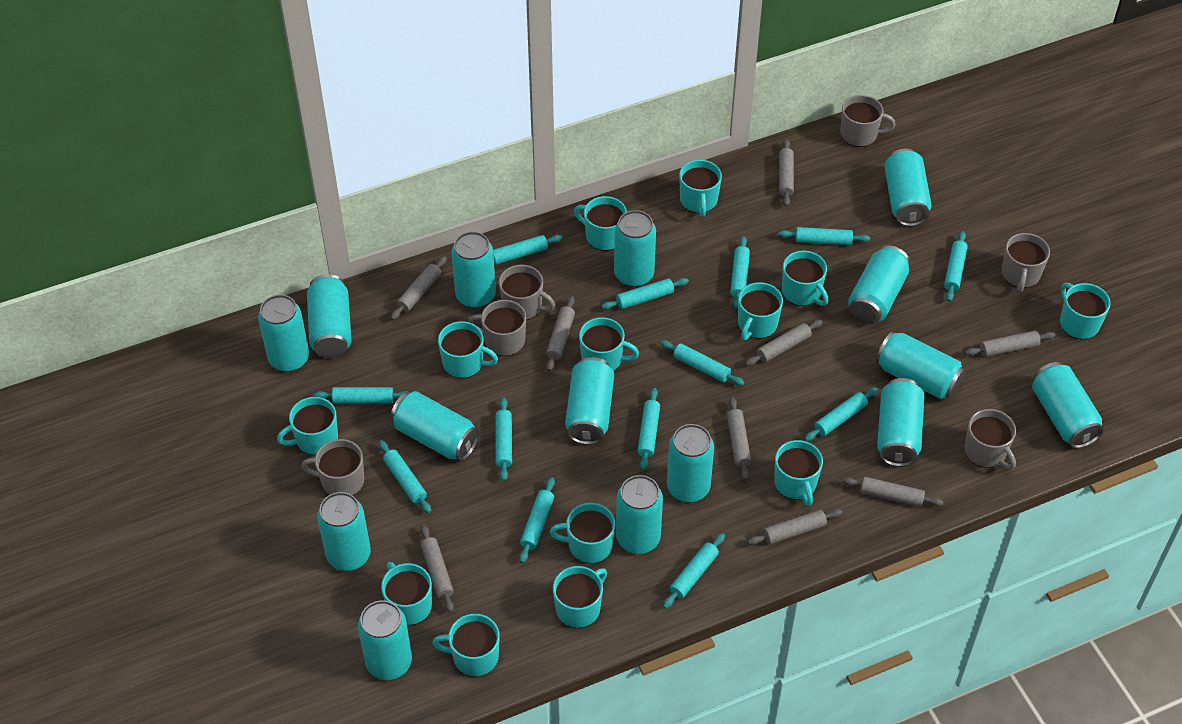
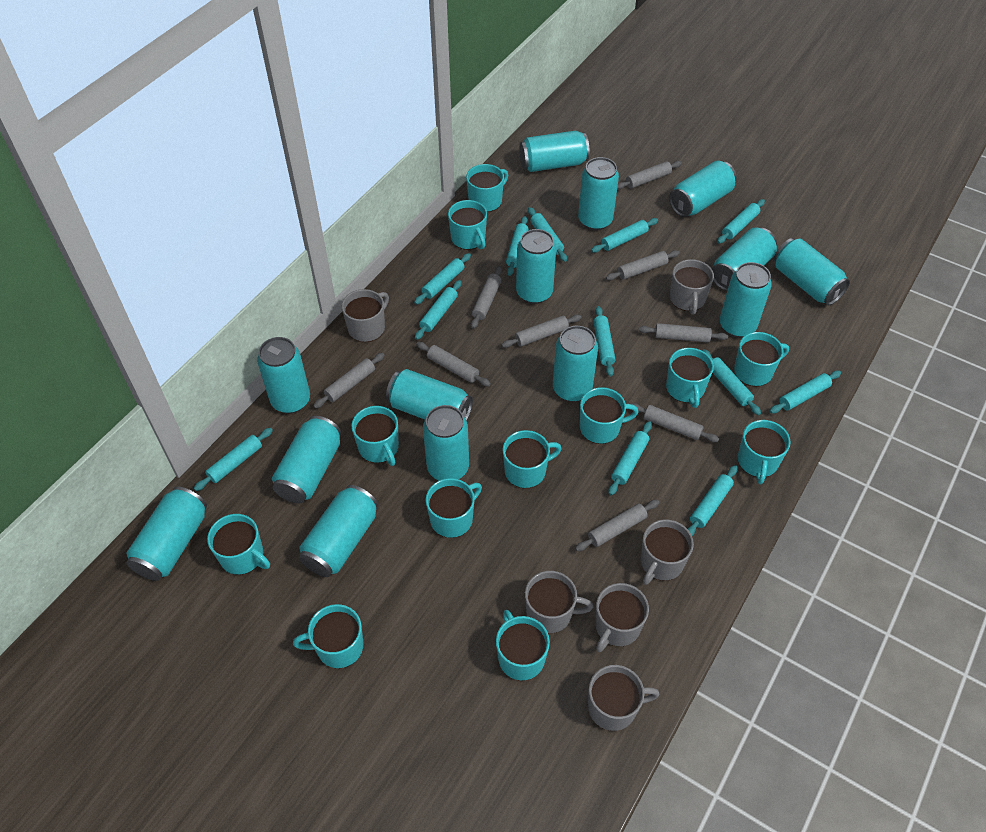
turquoise can: 15 -> 14
turquoise mug: 13 -> 12
turquoise rolling pin: 13 -> 12

